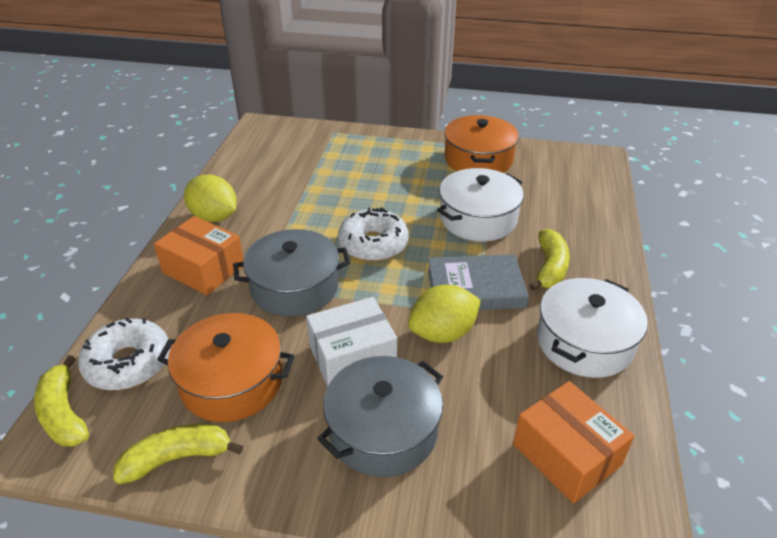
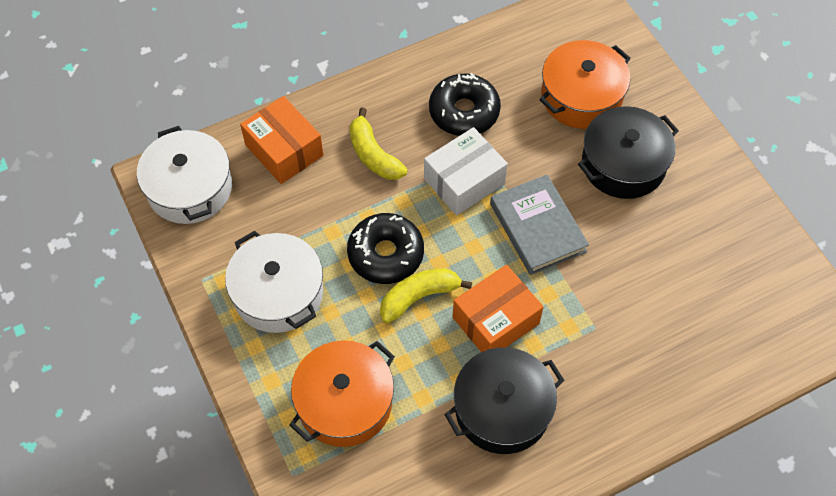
black donut: 0 -> 2
black pot: 0 -> 2
grey pot: 2 -> 0
white donut: 2 -> 0
yellow banana: 3 -> 2
yellow lemon: 2 -> 0

